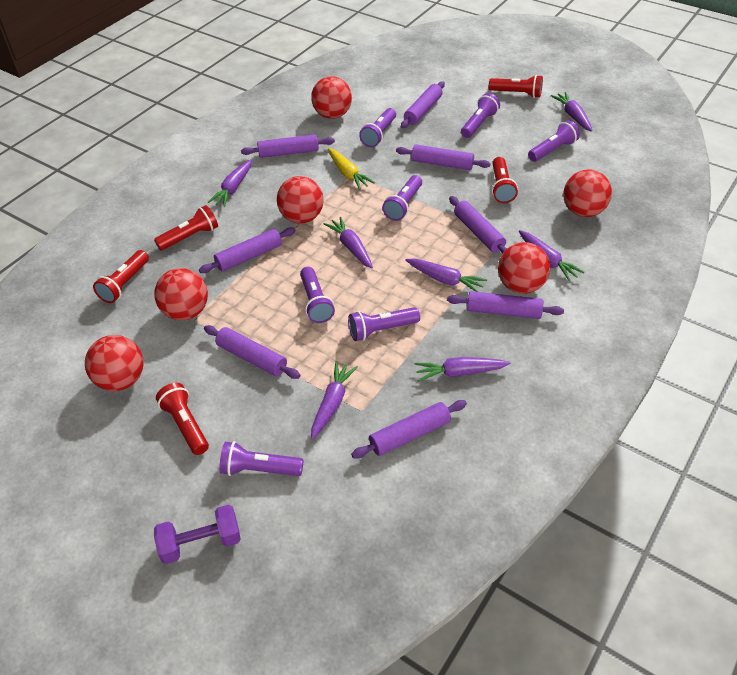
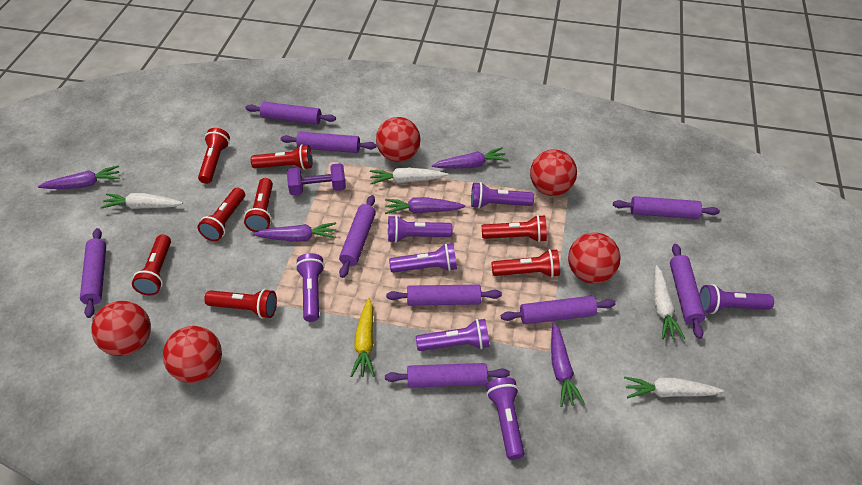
purple carrot: 7 -> 5
purple rolling pin: 8 -> 9
red ball: 6 -> 5
red flashlight: 5 -> 8
white carrot: 0 -> 4

